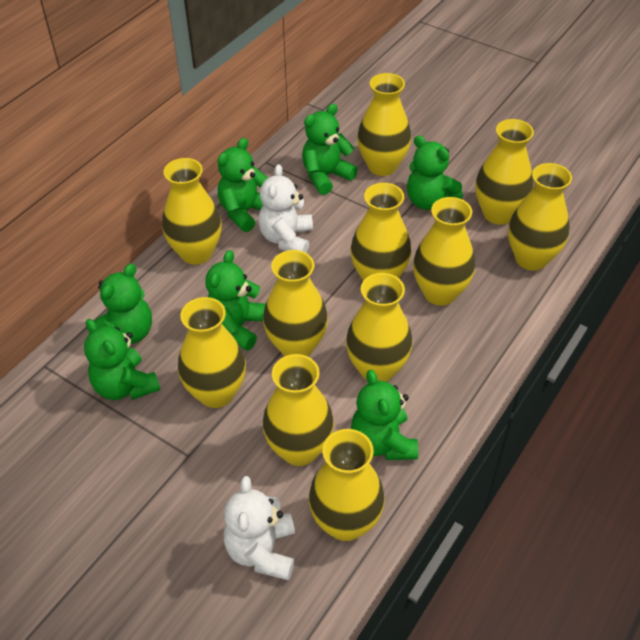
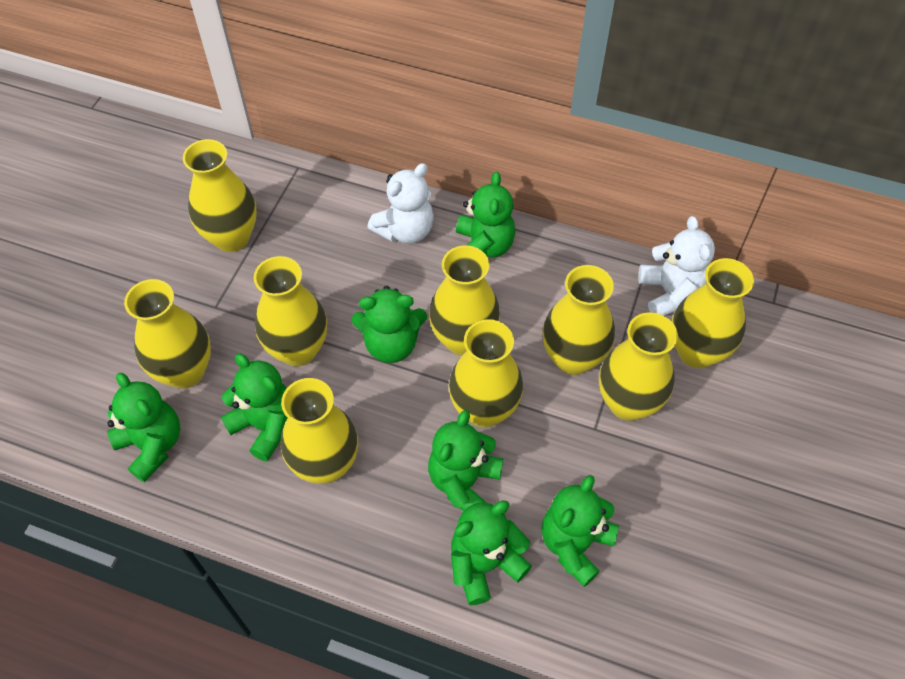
yellow vase: 11 -> 9

